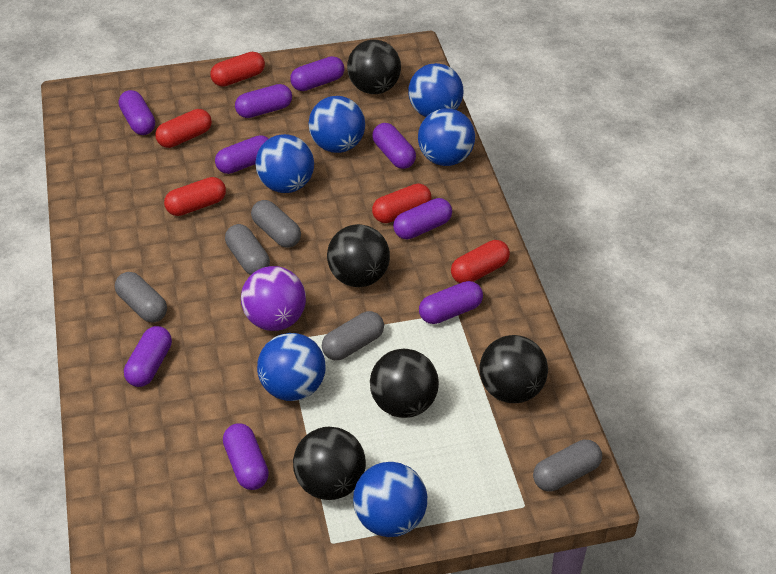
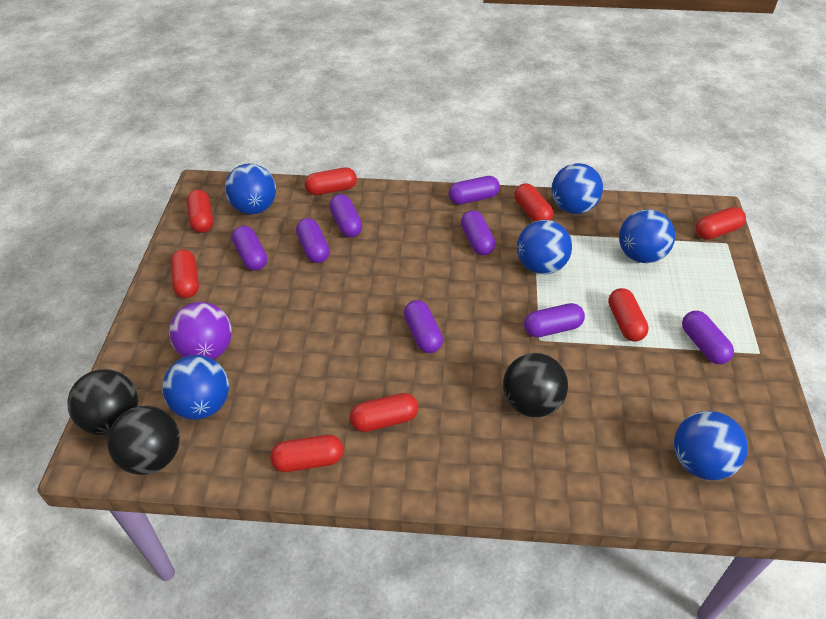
black ball: 5 -> 3
grey capsule: 5 -> 0
purple capsule: 9 -> 8
red capsule: 5 -> 8

